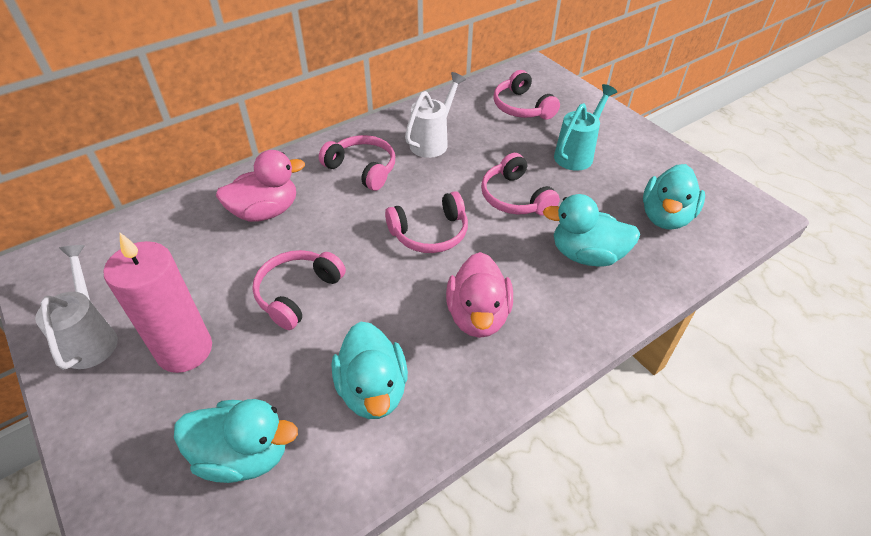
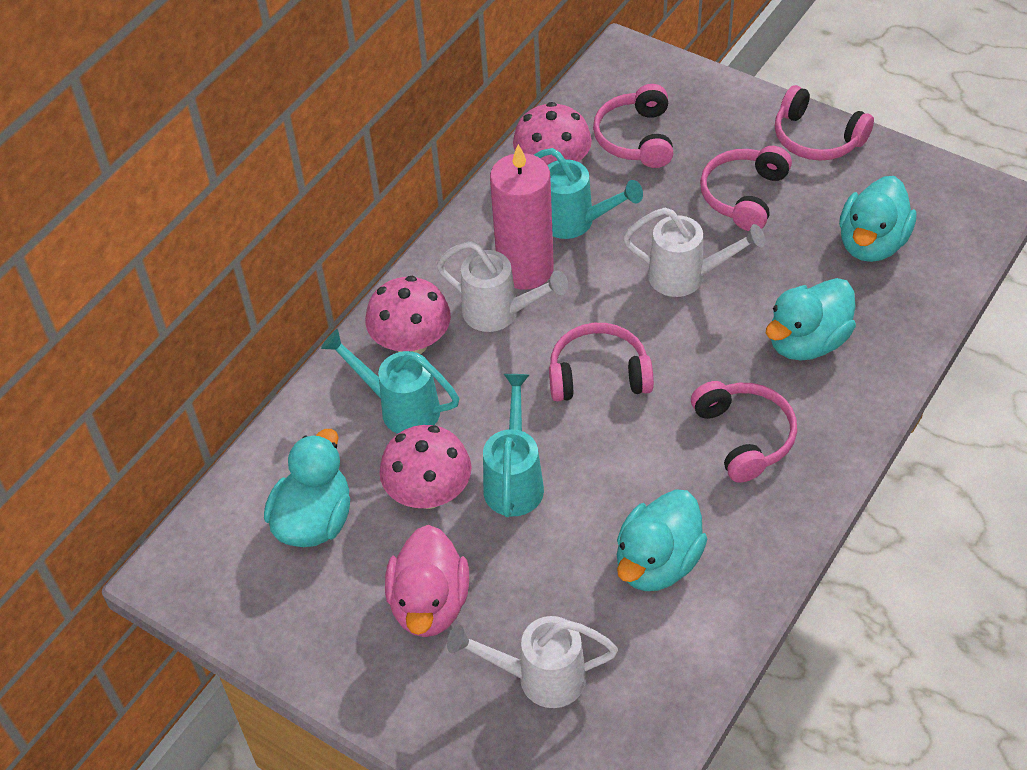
pink duck: 2 -> 1
pink mushroom: 0 -> 3
turquoise watering can: 1 -> 3
white watering can: 2 -> 3

